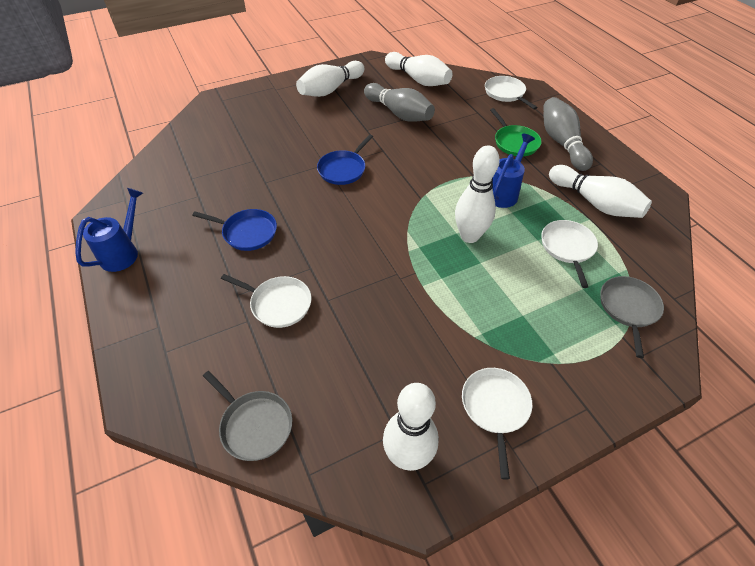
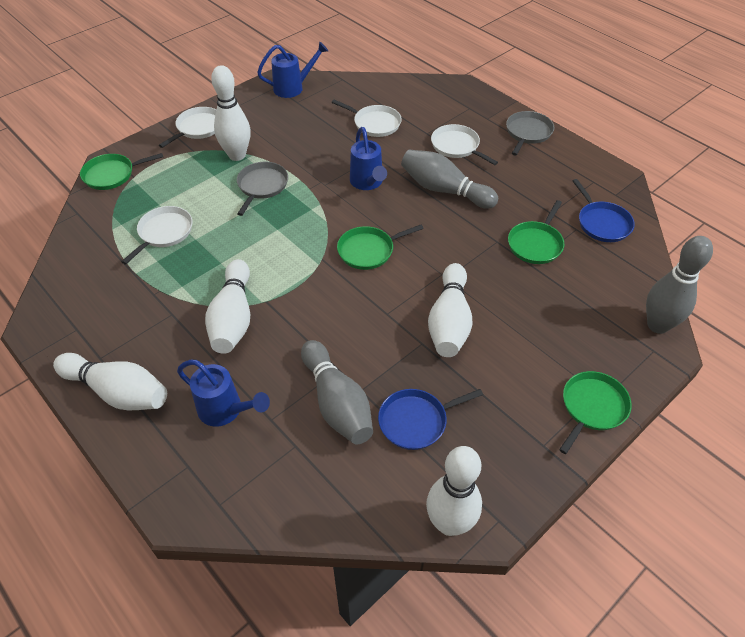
blue watering can: 2 -> 3
green pan: 1 -> 4
grey bowling pin: 2 -> 3

